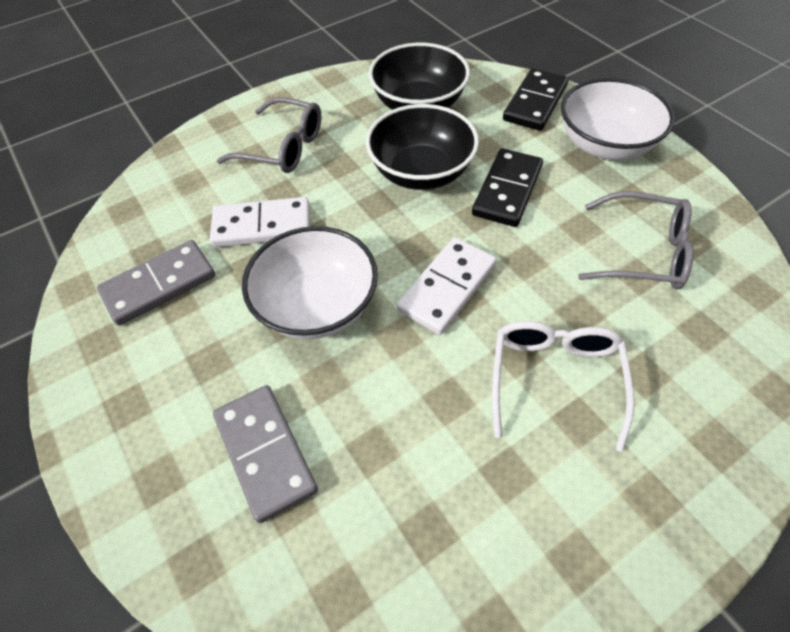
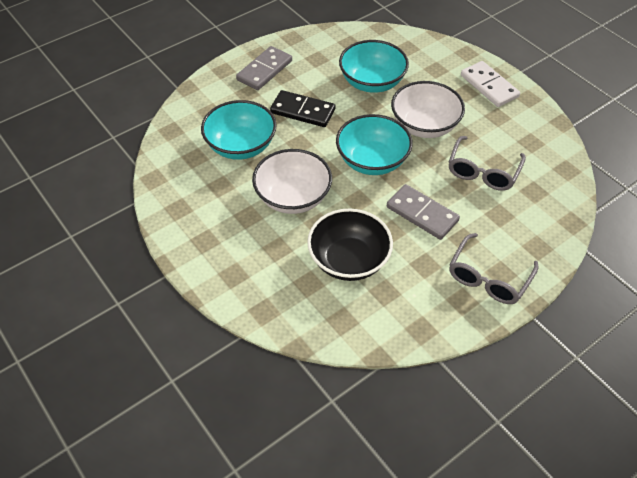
black bowl: 2 -> 1
black domino: 2 -> 1
turquoise bowl: 0 -> 3
white domino: 2 -> 1
white glasses: 1 -> 0

